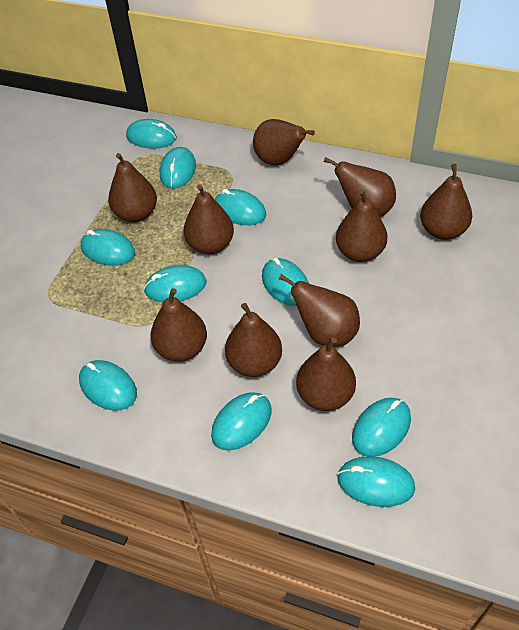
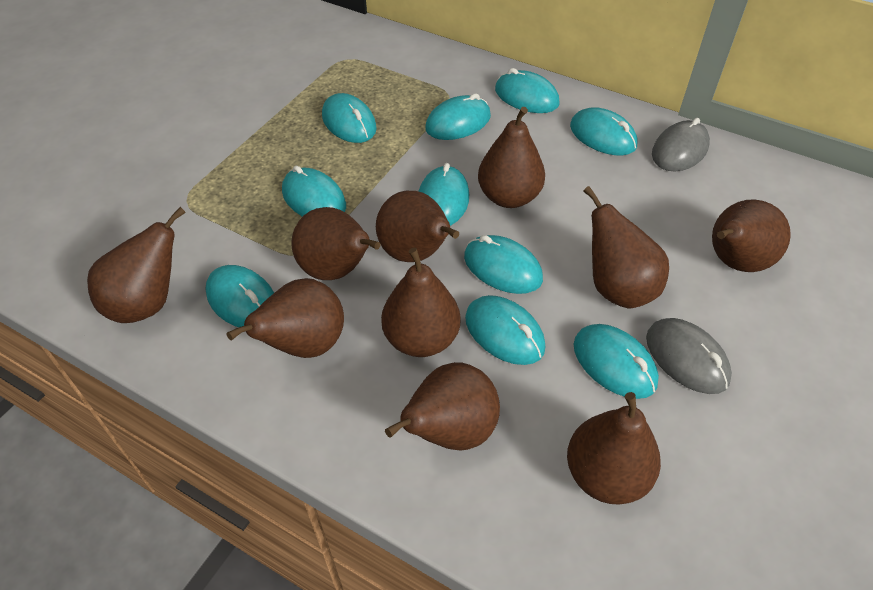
grey mouse: 0 -> 2

